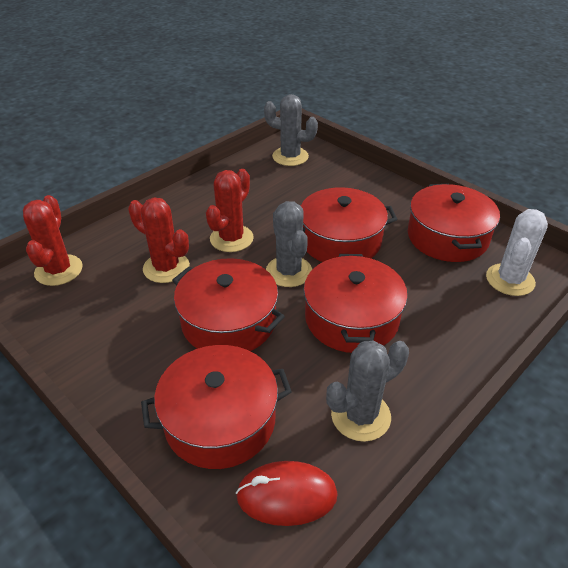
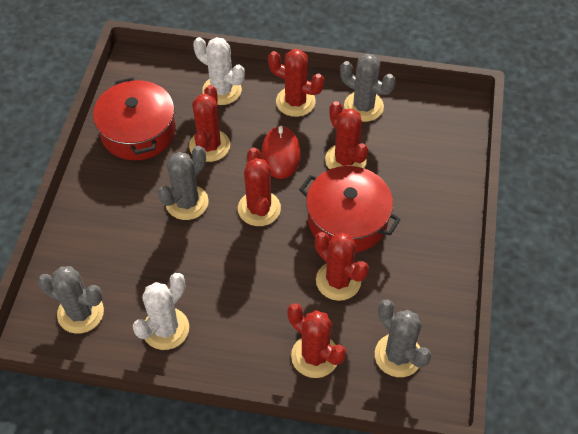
grey cactus: 3 -> 4
red cactus: 3 -> 6
red pot: 5 -> 2
white cactus: 1 -> 2

